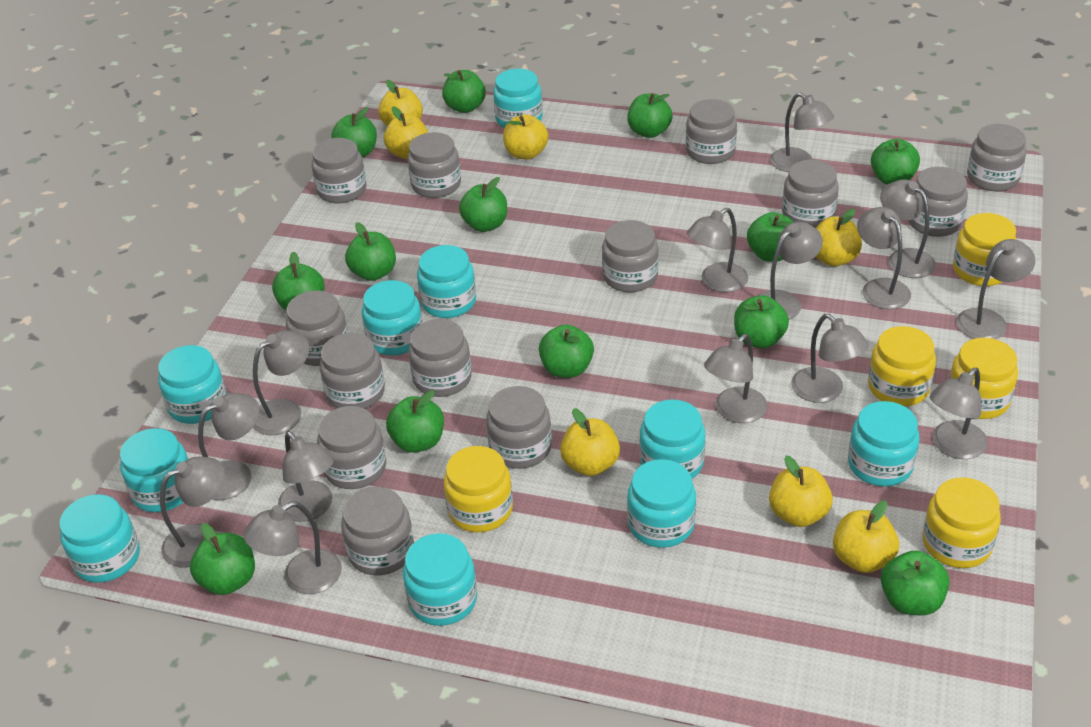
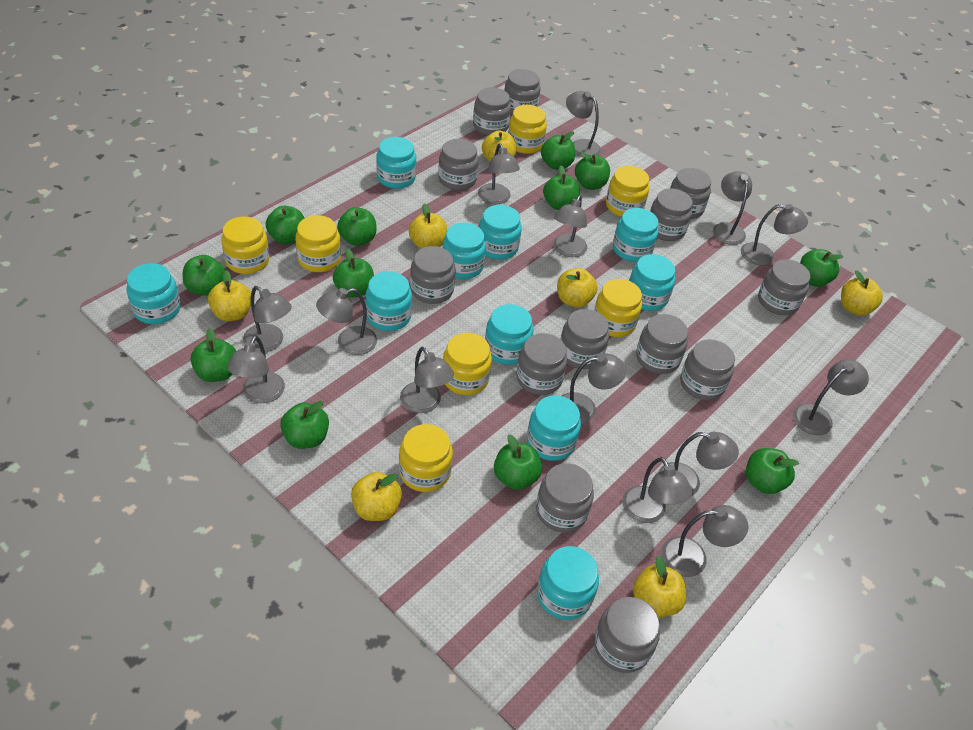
green apple: 13 -> 12
yellow jar: 5 -> 7

